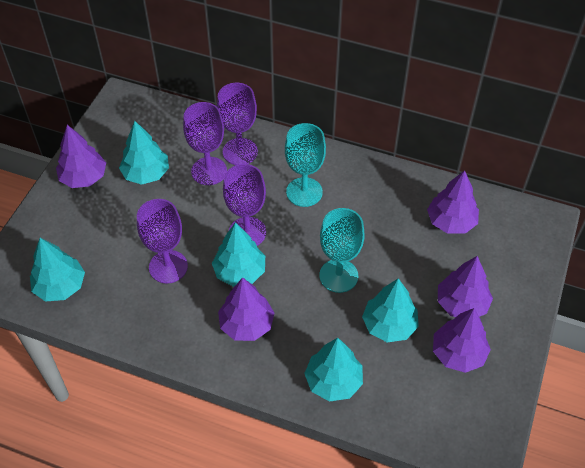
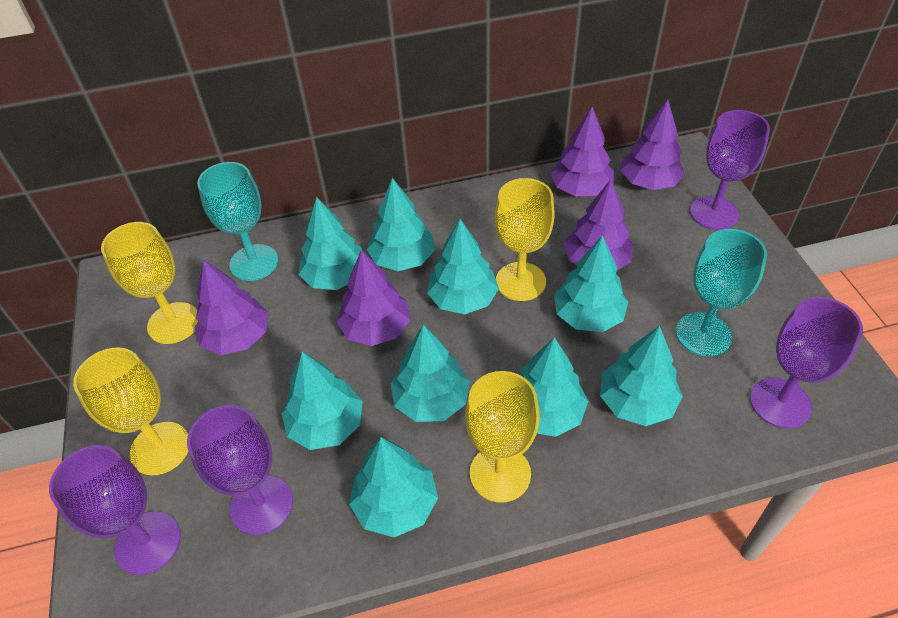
turquoise tree: 5 -> 9
yellow goblet: 0 -> 4

